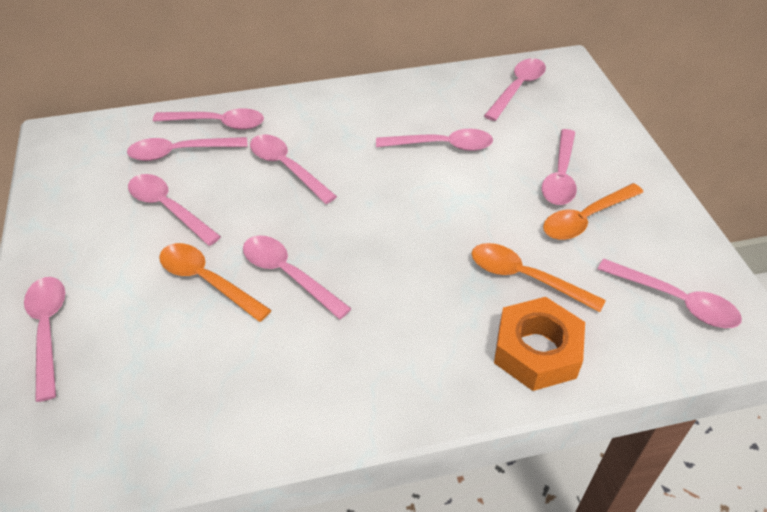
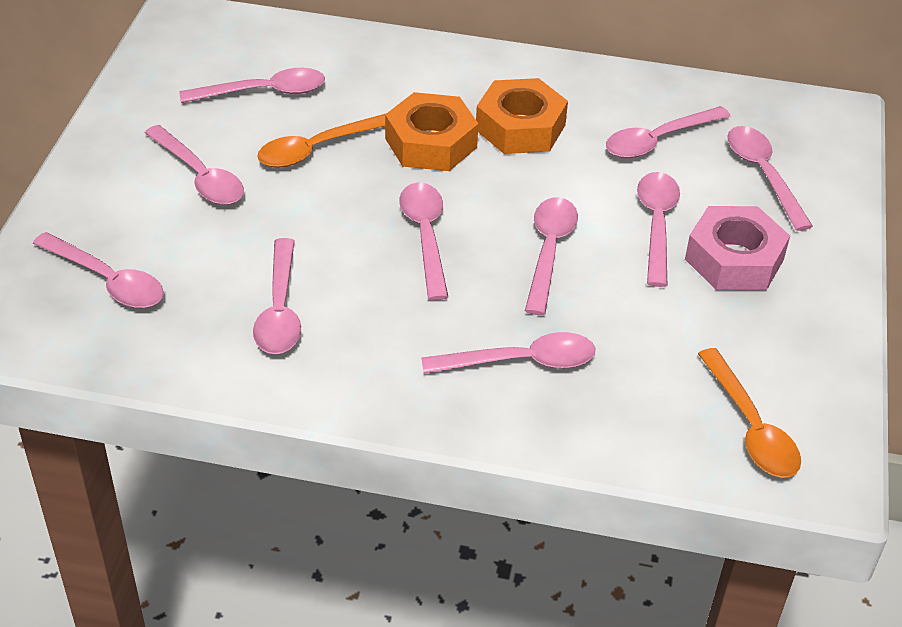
orange nut: 1 -> 2
orange spoon: 3 -> 2
pink nut: 0 -> 1

